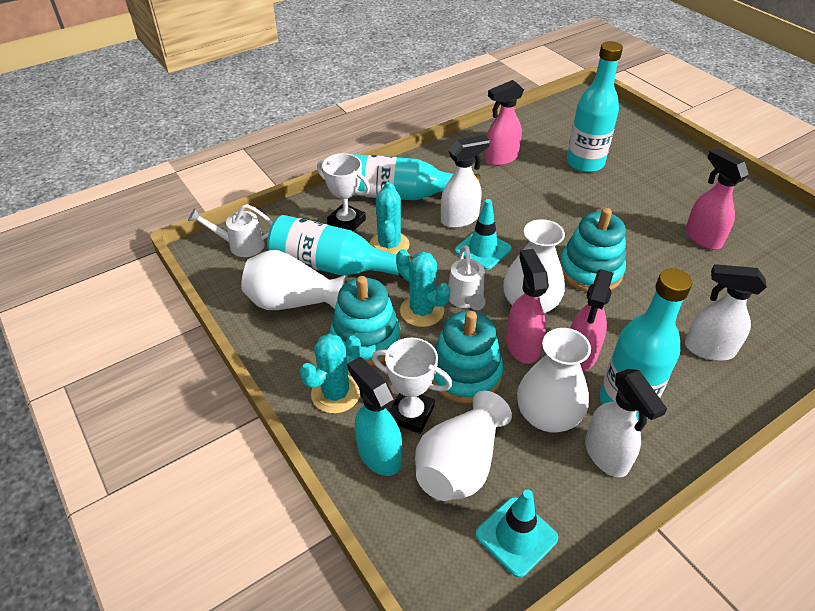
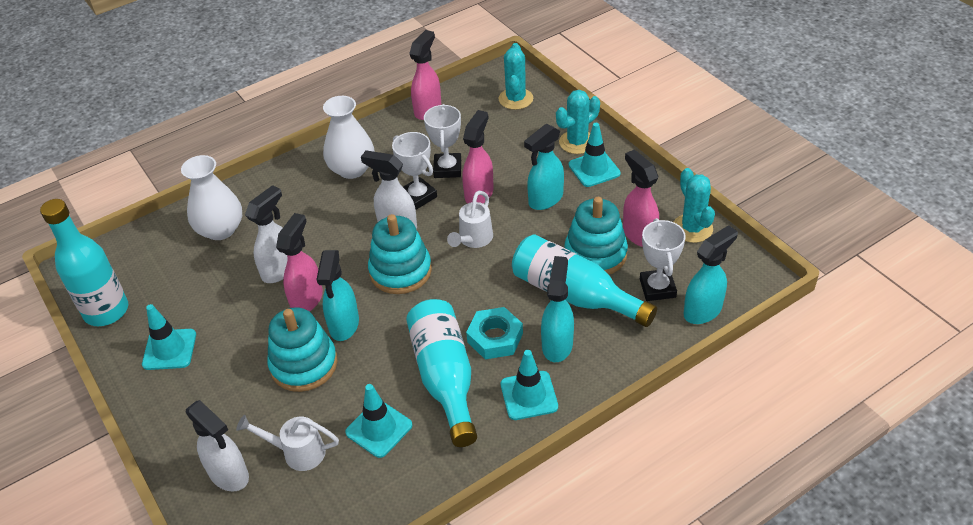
turquoise bottle: 4 -> 3
turquoise nut: 0 -> 1
turquoise spray bottle: 1 -> 4
turquoise traffic cone: 2 -> 4
white trophy: 2 -> 3
white vase: 4 -> 2

